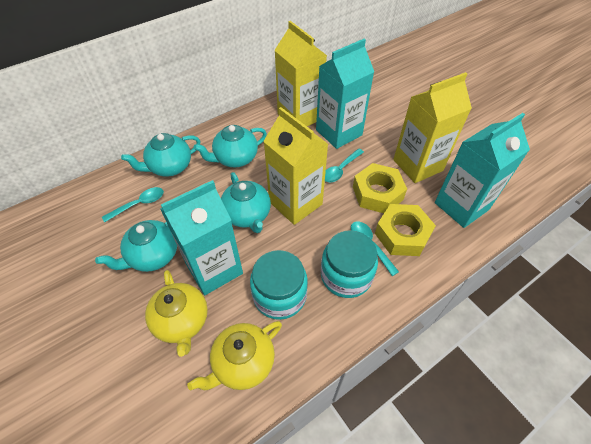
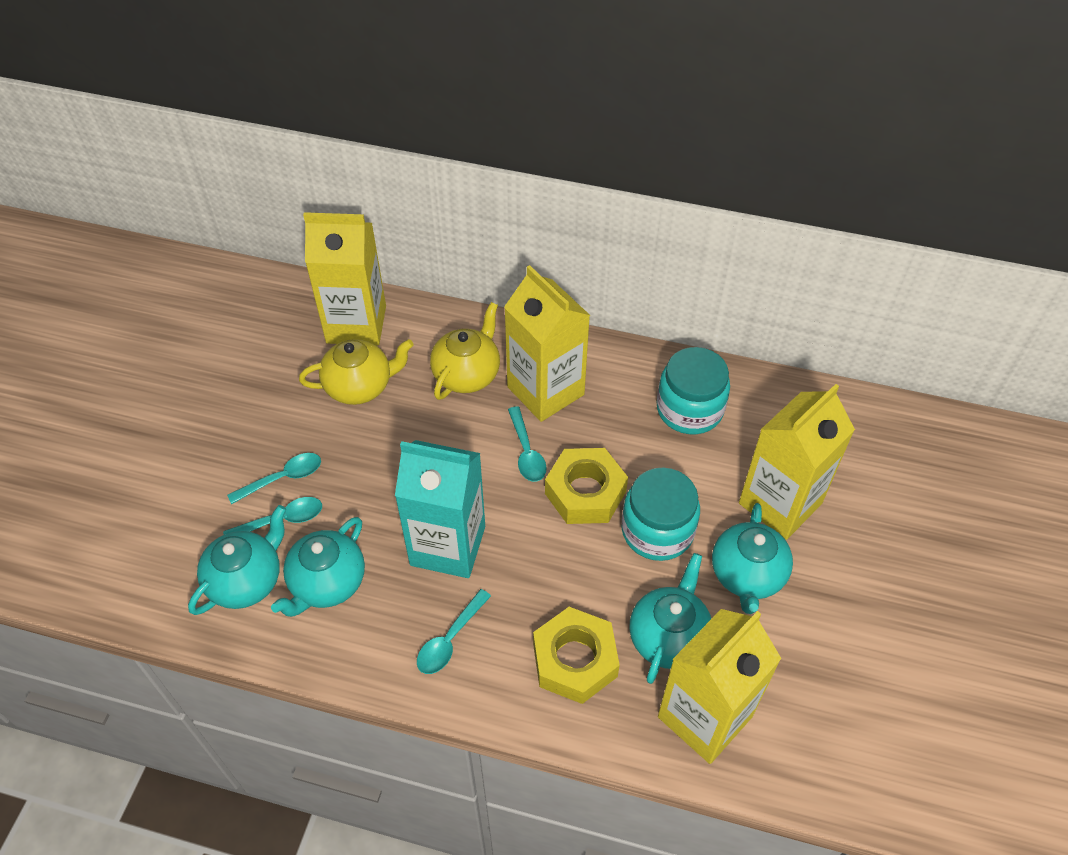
turquoise carton: 3 -> 1
turquoise spoon: 3 -> 4
yellow carton: 3 -> 4

